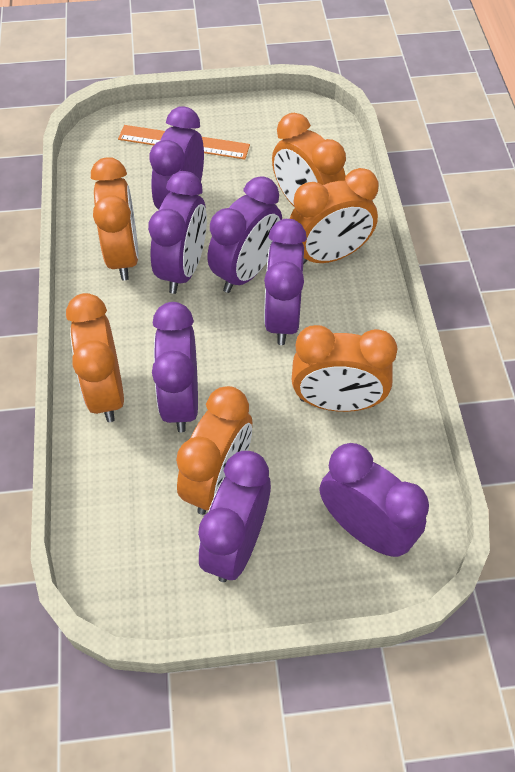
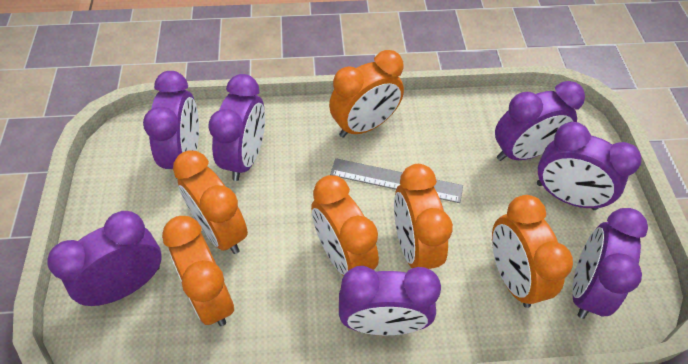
grey ruler: 0 -> 1
orange ruler: 1 -> 0

